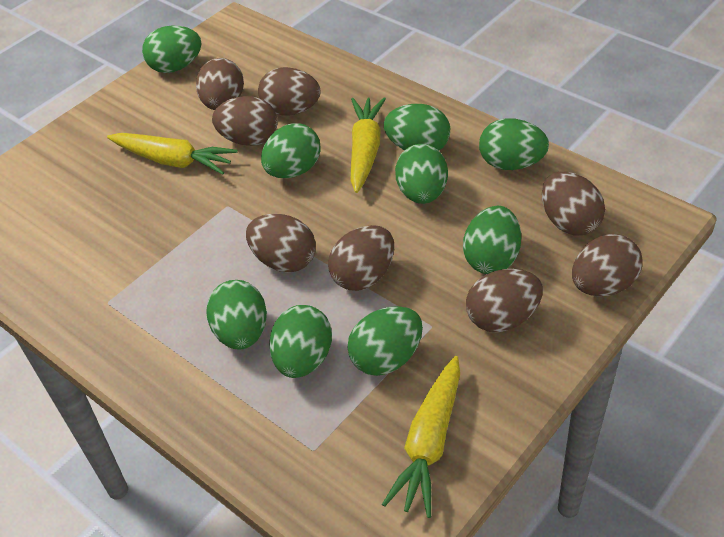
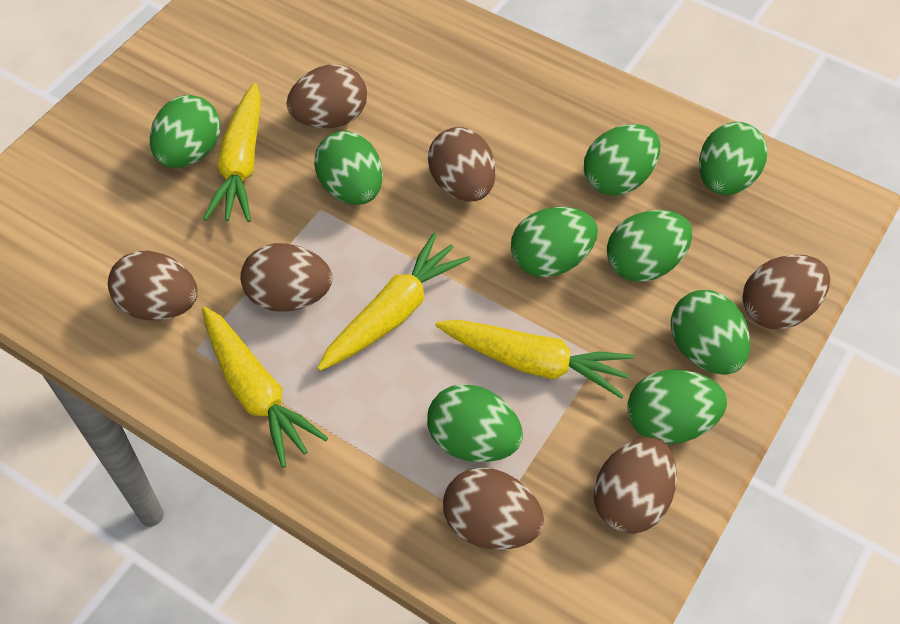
brown egg: 8 -> 7
yellow carrot: 3 -> 4

